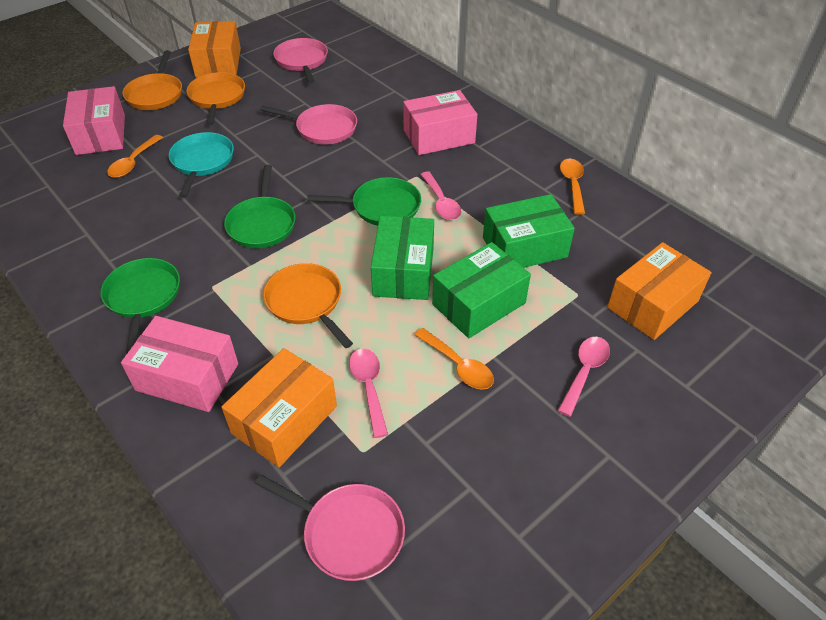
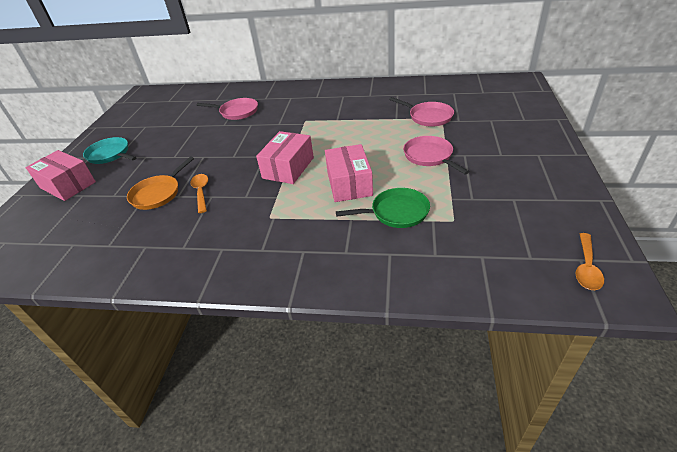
green box: 3 -> 0
green pan: 3 -> 1
orange box: 3 -> 0
orange pan: 3 -> 1
orange spoon: 3 -> 2
pink spoon: 3 -> 0

